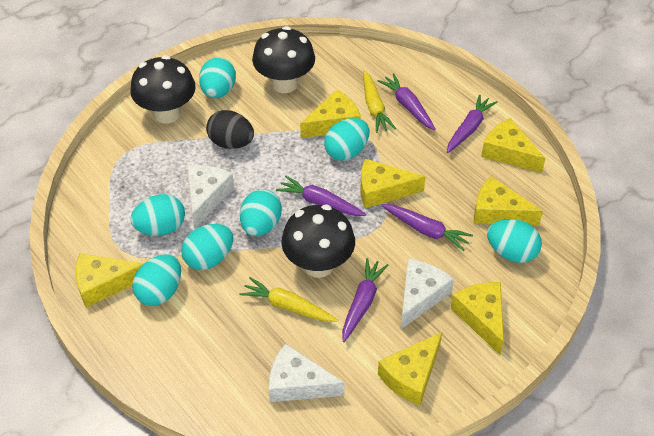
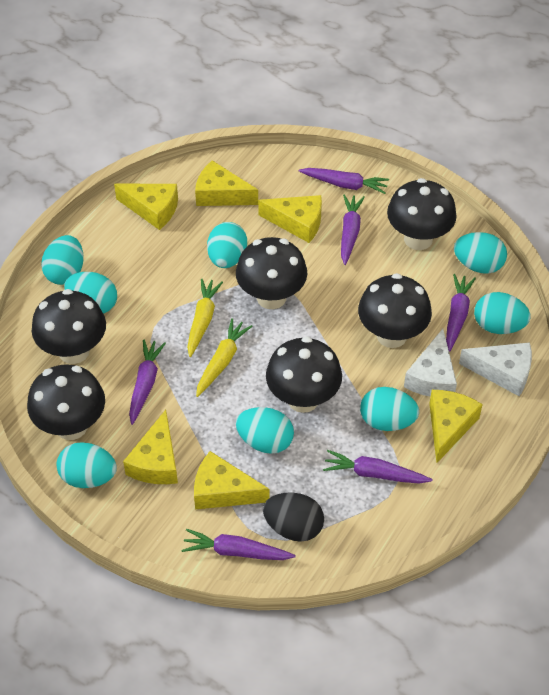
black mushroom: 3 -> 6
purple carrot: 5 -> 6
turquoise egg: 7 -> 8
white cheese: 3 -> 2
yellow cheese: 7 -> 6

